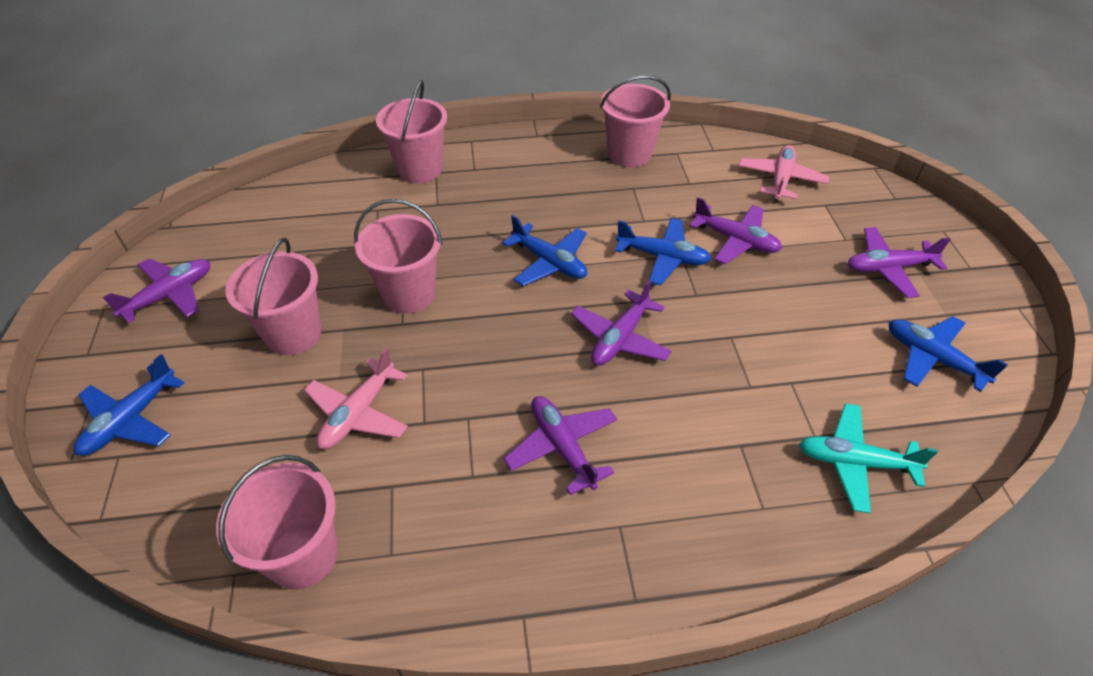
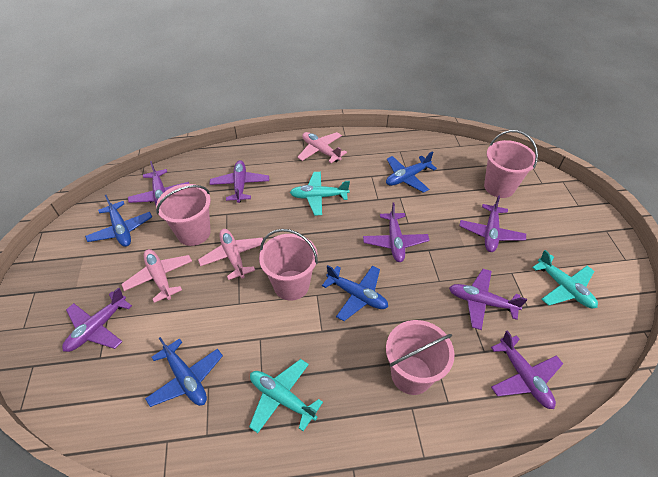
pink bucket: 5 -> 4
pink plane: 2 -> 3
purple plane: 5 -> 7
turquoise plane: 1 -> 3

